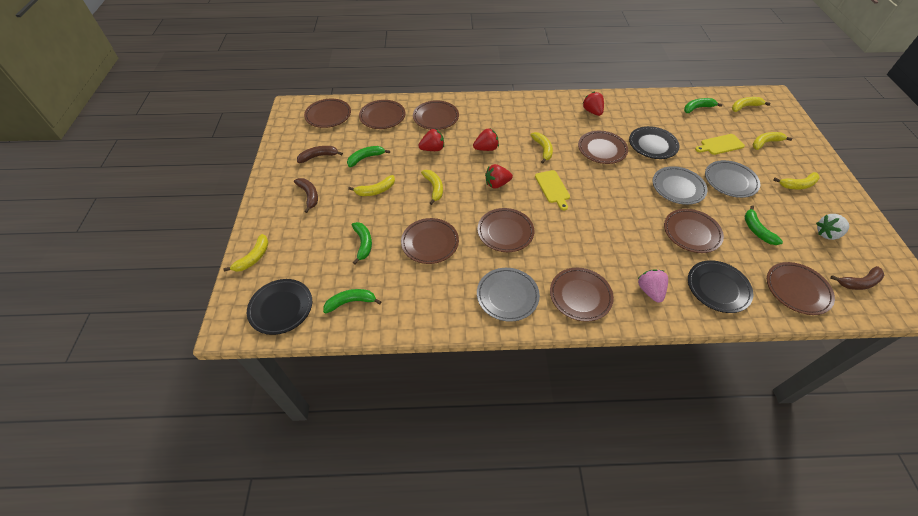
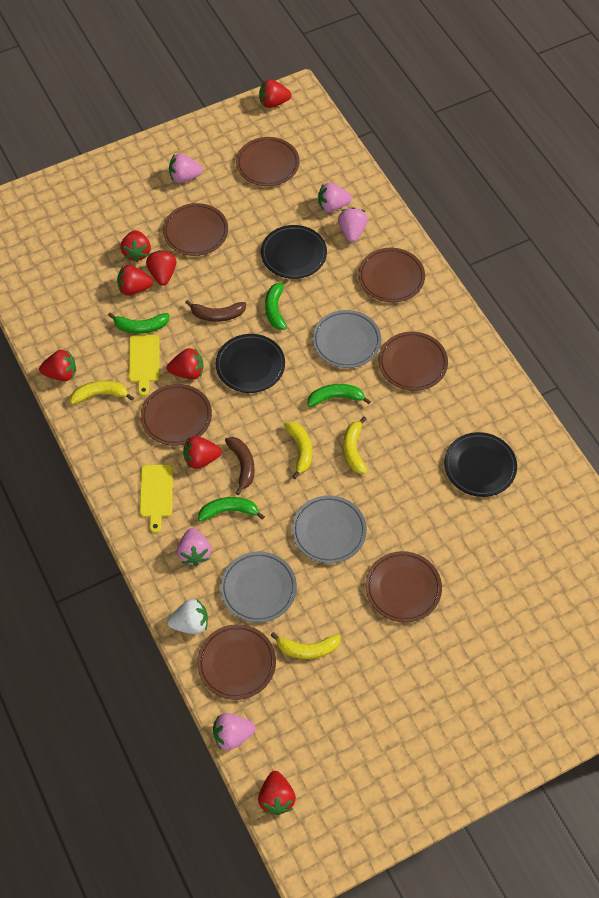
brown banana: 3 -> 2
brown plate: 9 -> 7
green banana: 5 -> 4
pink strawberry: 1 -> 5
red strawberry: 4 -> 8
yellow banana: 7 -> 4

